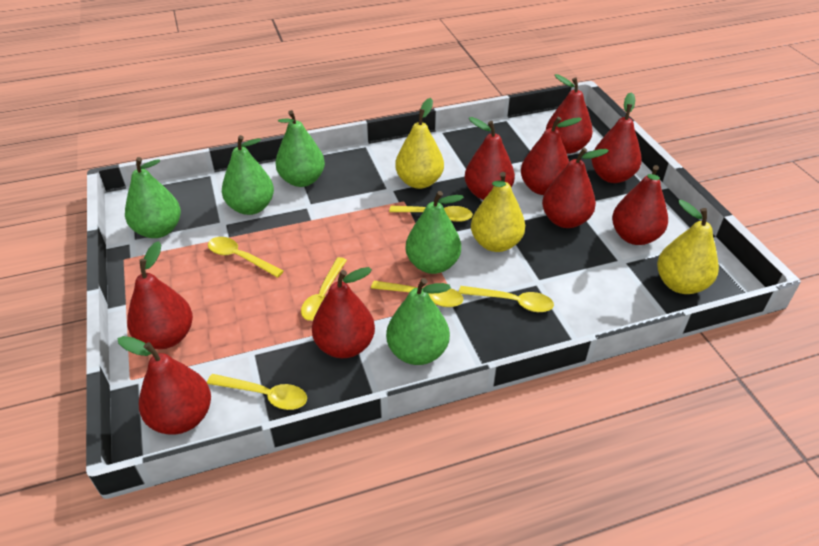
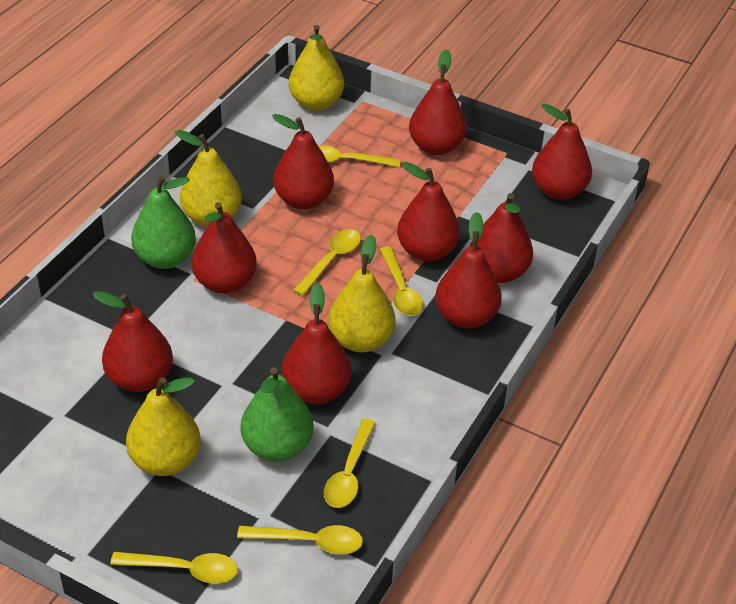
green pear: 5 -> 2
yellow pear: 3 -> 4

